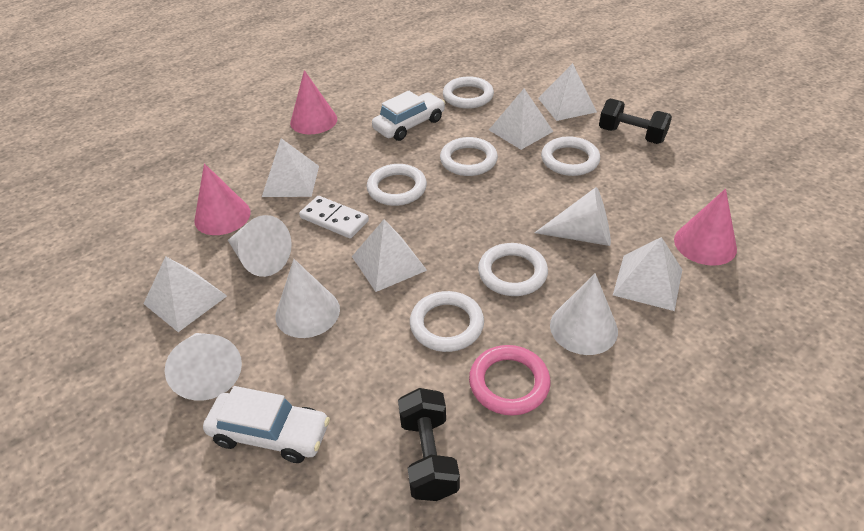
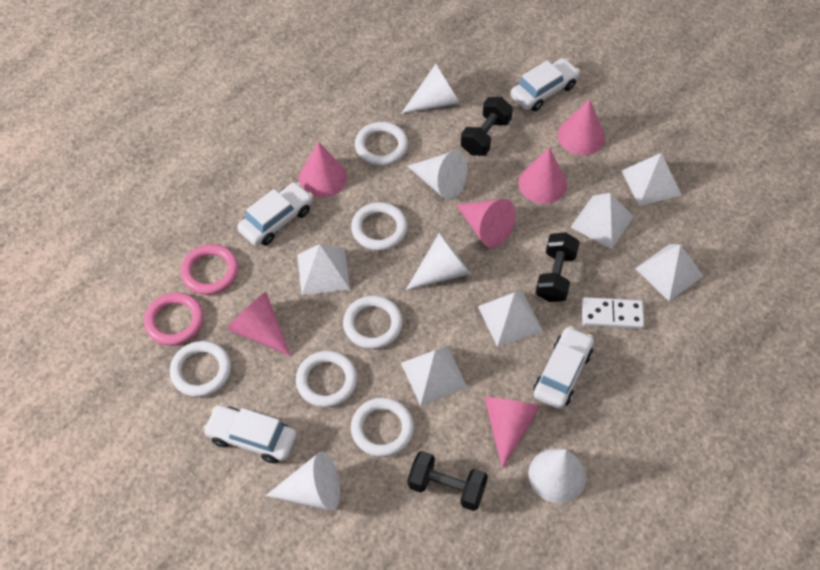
black dumbbell: 2 -> 3
pink cone: 3 -> 6
pink ring: 1 -> 2
white car: 2 -> 4

